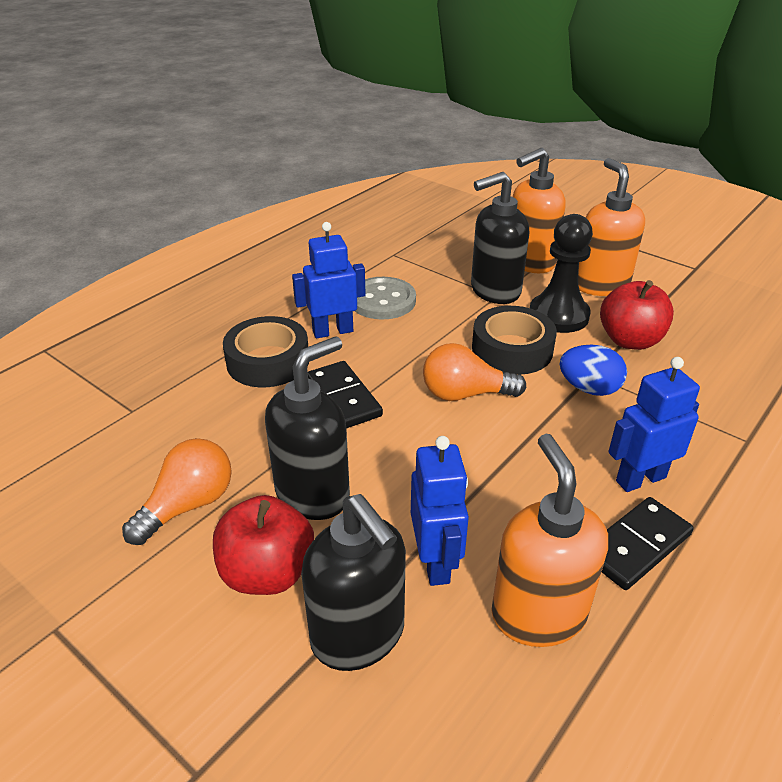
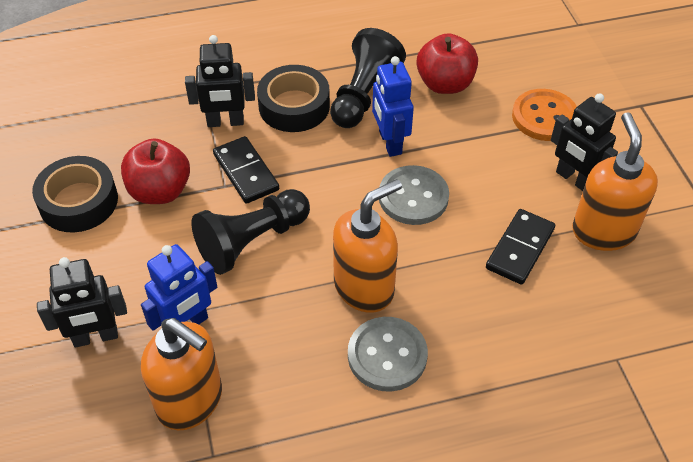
black pawn: 1 -> 2
black robot: 0 -> 3
black soap dispenser: 3 -> 0
blue egg: 1 -> 0
blue robot: 3 -> 2
grey button: 1 -> 2
orange button: 0 -> 1
orange light bulb: 2 -> 0

